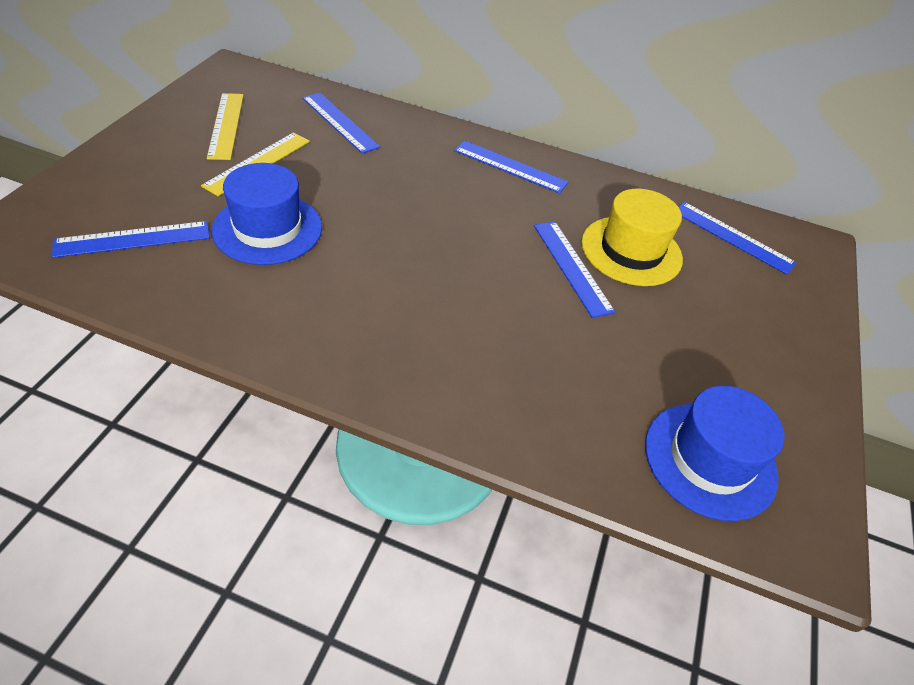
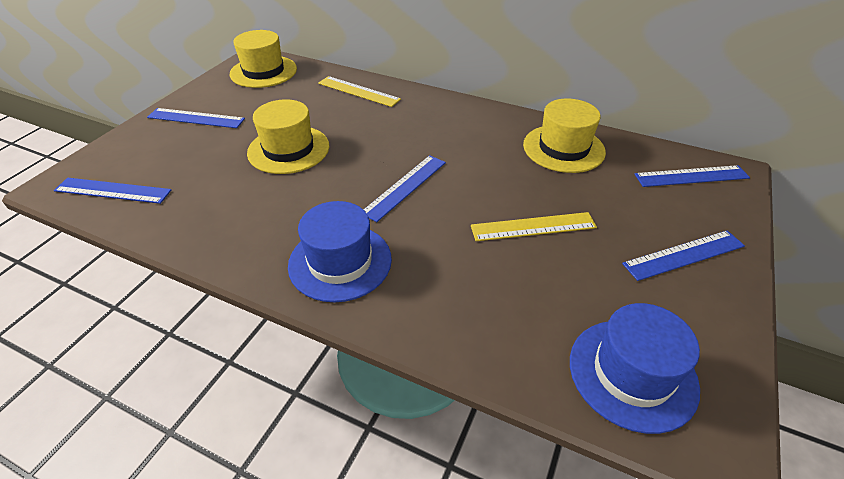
yellow hat: 1 -> 3

